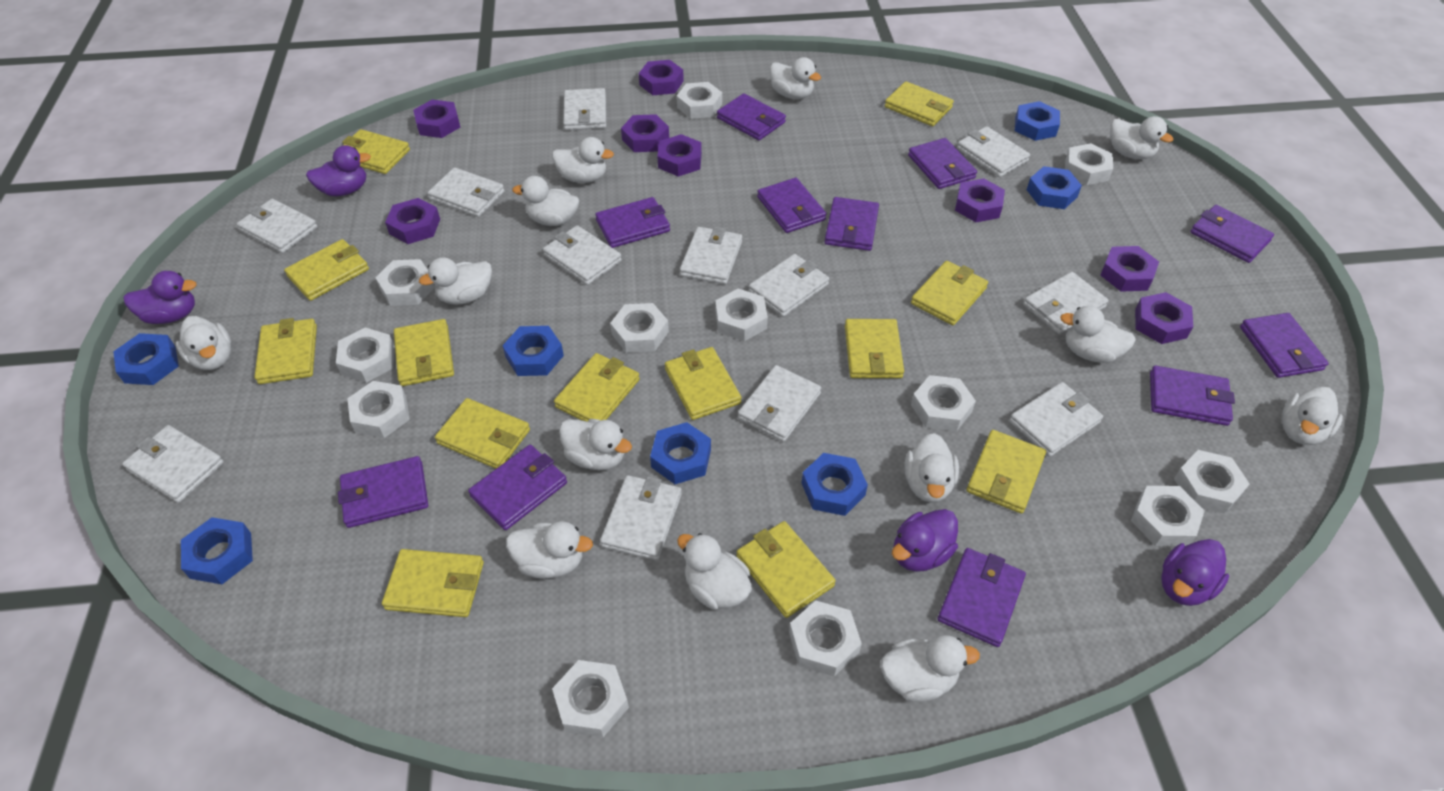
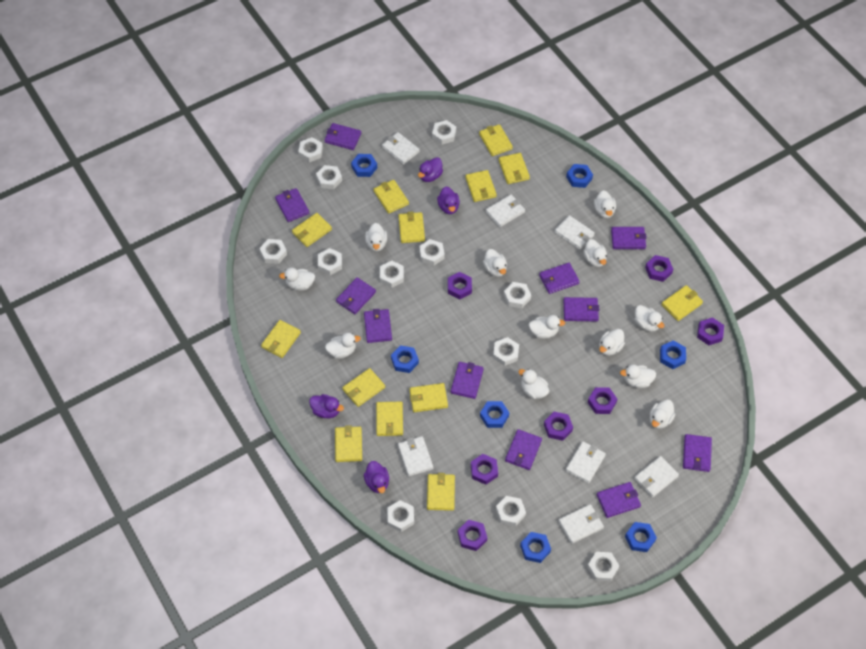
purple nut: 8 -> 7
white duck: 13 -> 12
white wallet: 12 -> 7

